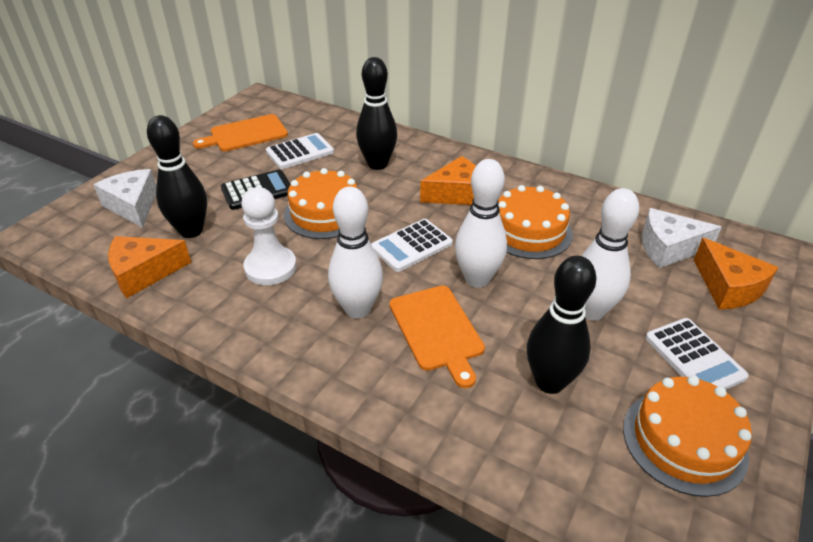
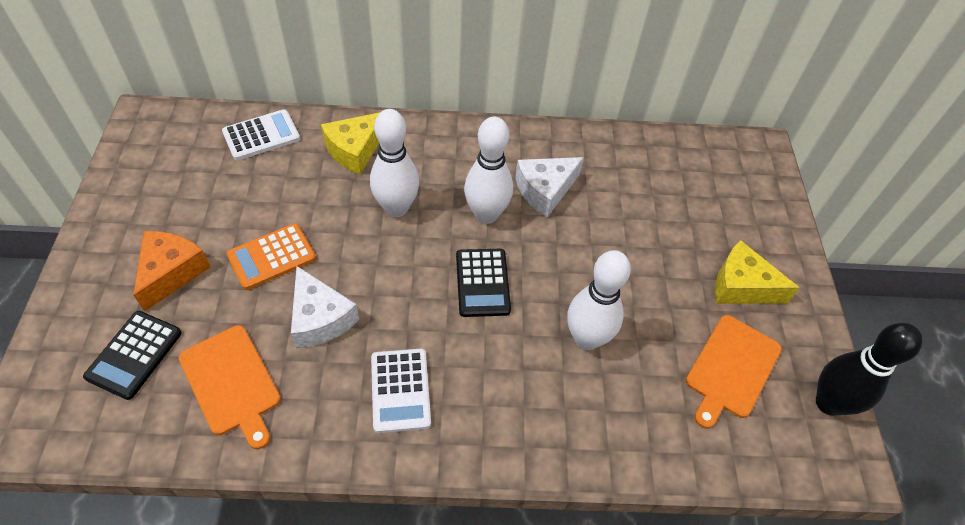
black bowling pin: 3 -> 1
black calculator: 1 -> 2
orange cake: 3 -> 0
orange calculator: 0 -> 1
orange cheese: 3 -> 1
white calculator: 3 -> 2
white pawn: 1 -> 0
yellow cheese: 0 -> 2

